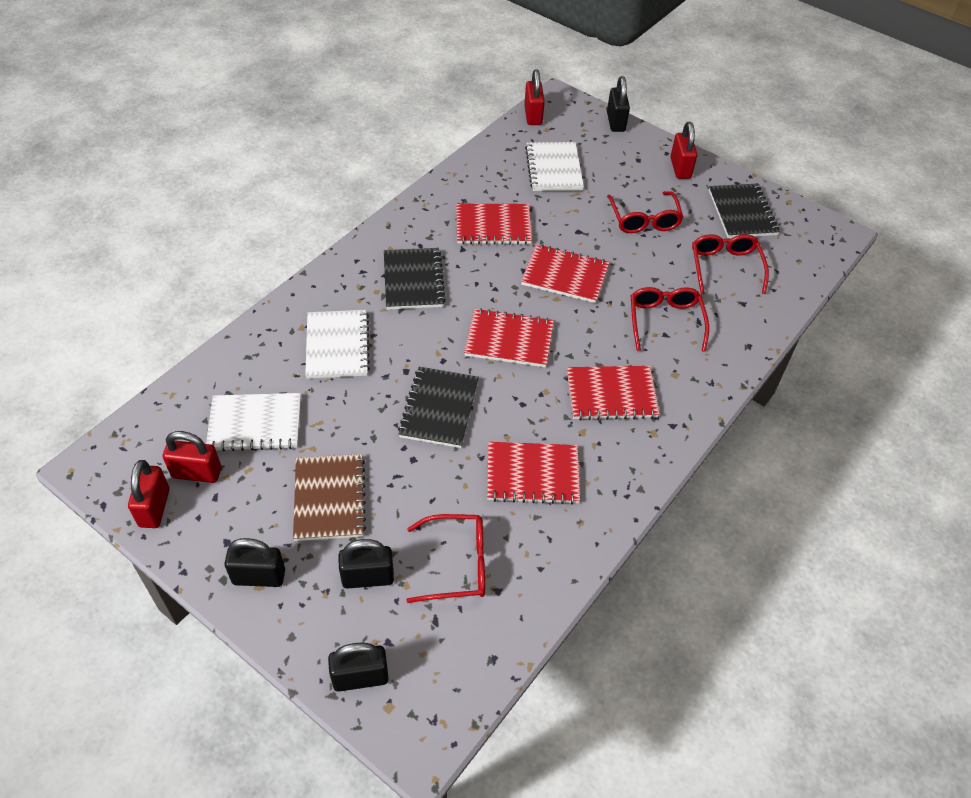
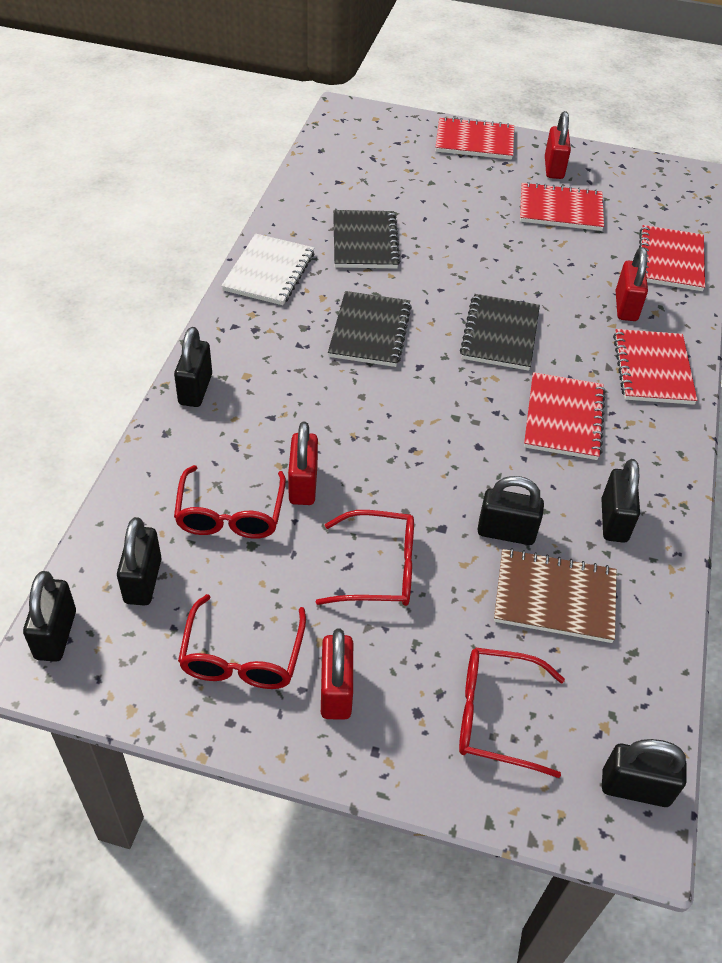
black padlock: 4 -> 6
white notebook: 3 -> 1

